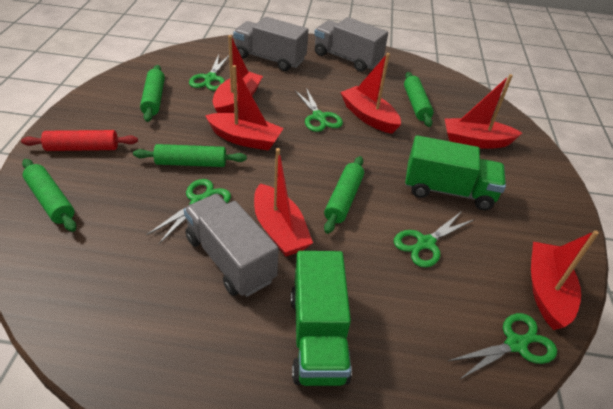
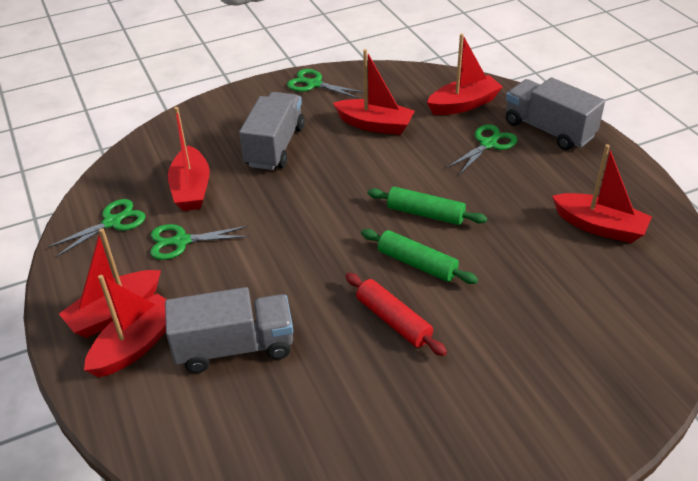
green rolling pin: 5 -> 2
green scissors: 5 -> 4
green truck: 2 -> 0

